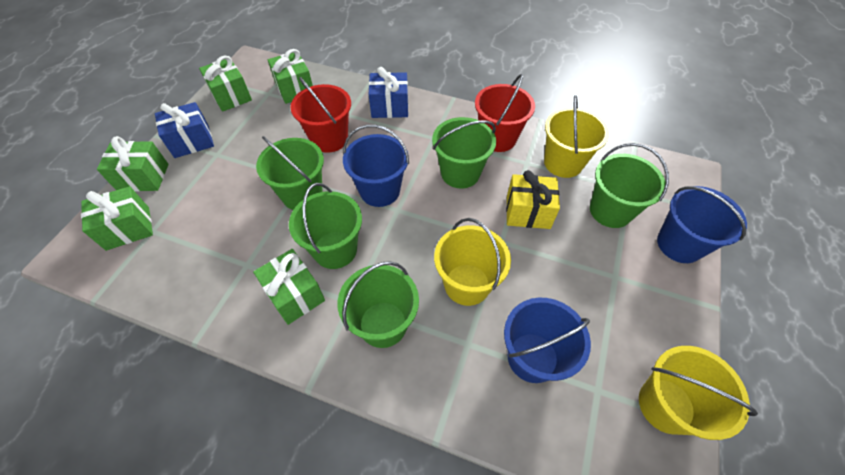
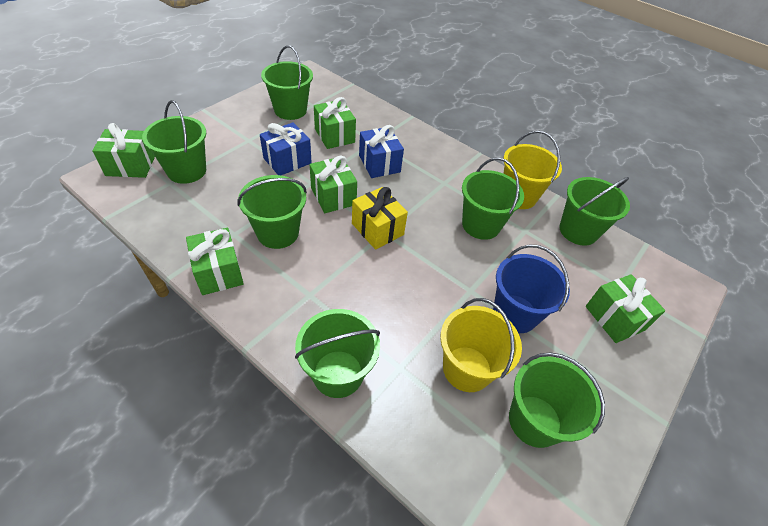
blue bucket: 3 -> 1
green bucket: 5 -> 7
red bucket: 2 -> 0
yellow bucket: 3 -> 2

